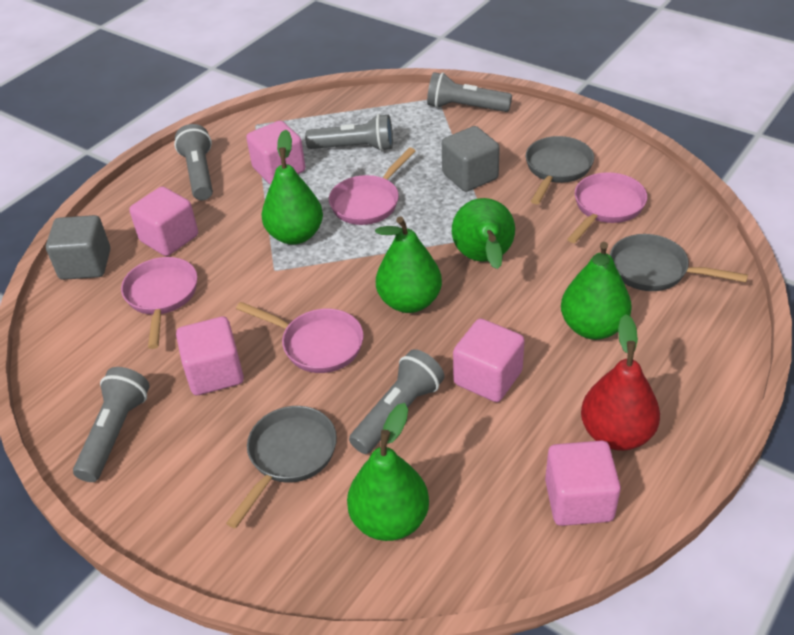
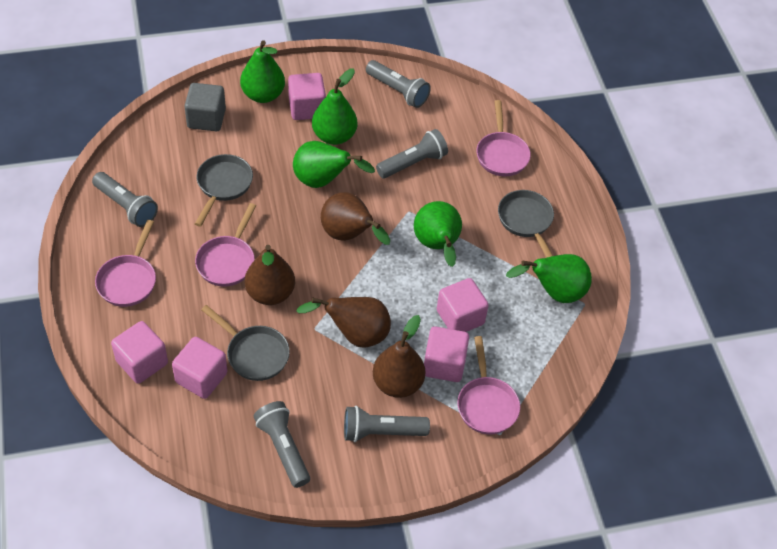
brown pear: 0 -> 4
grey cube: 2 -> 1
red pear: 1 -> 0

